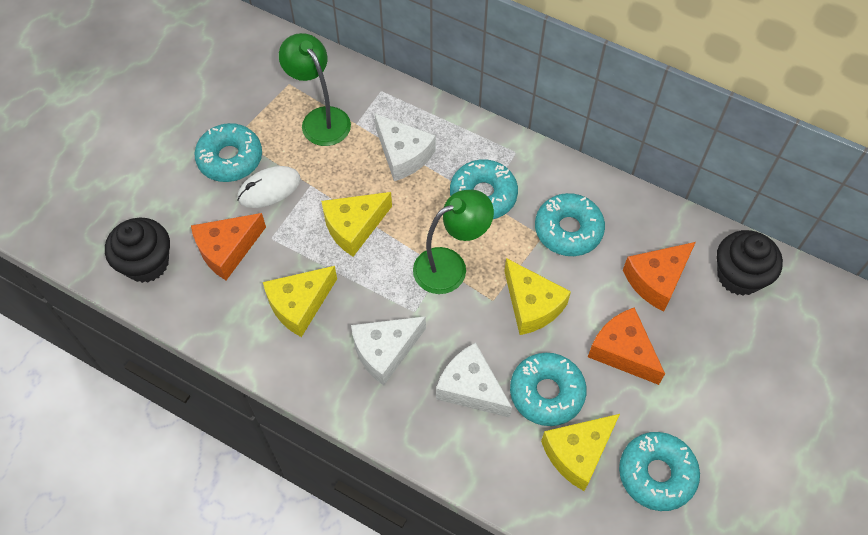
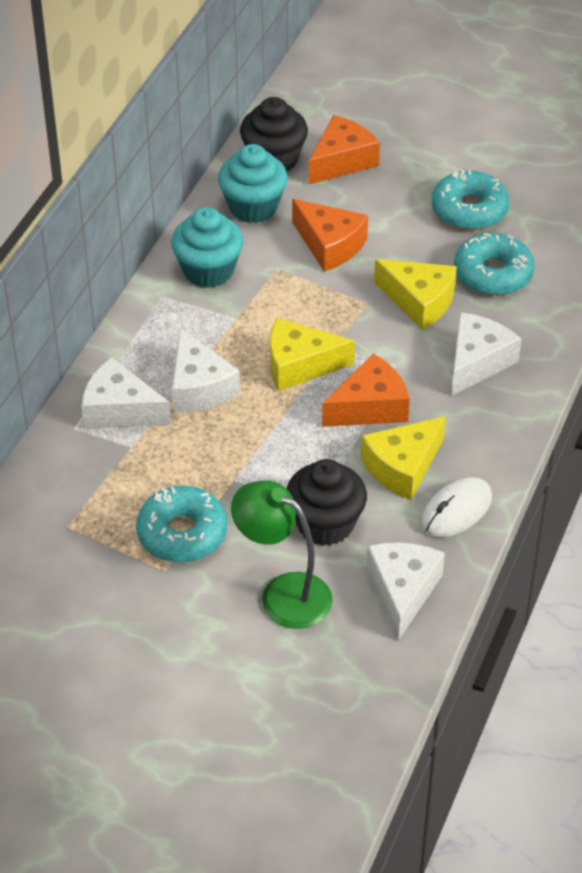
green lamp: 2 -> 1
turquoise cupcake: 0 -> 2
turquoise donut: 5 -> 3
white cheese: 3 -> 4
yellow cheese: 4 -> 3

